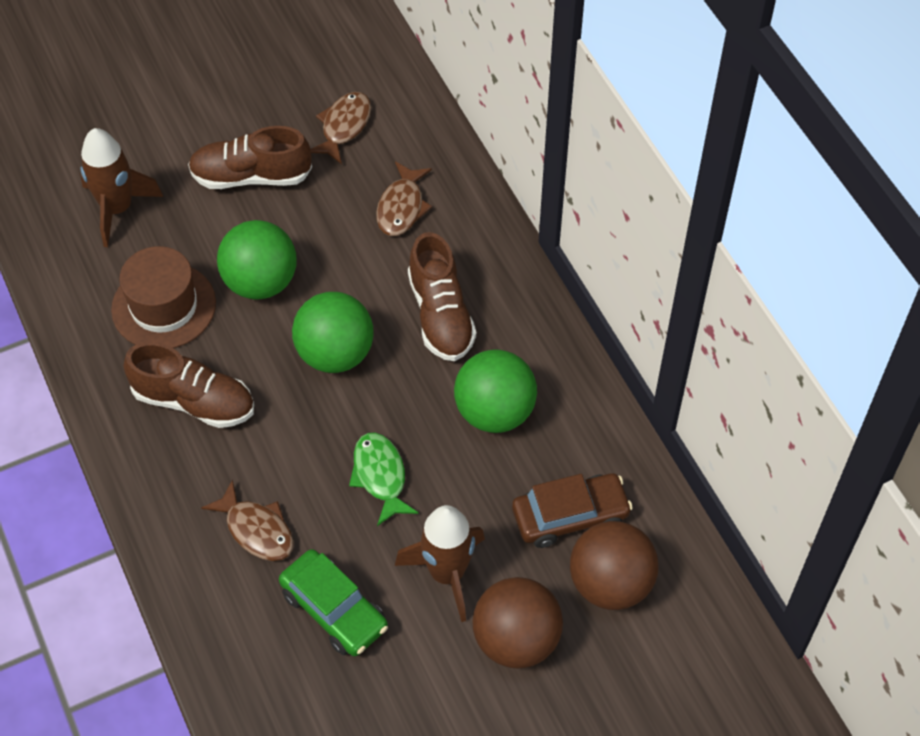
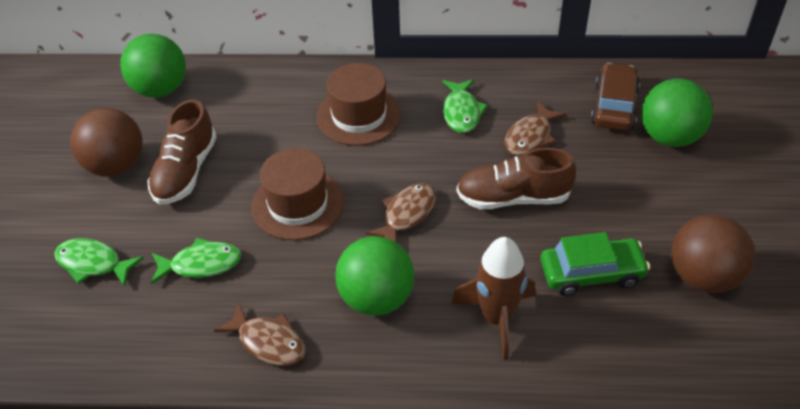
brown hat: 1 -> 2
brown rocket: 2 -> 1
brown shoe: 3 -> 2
green fish: 1 -> 3

